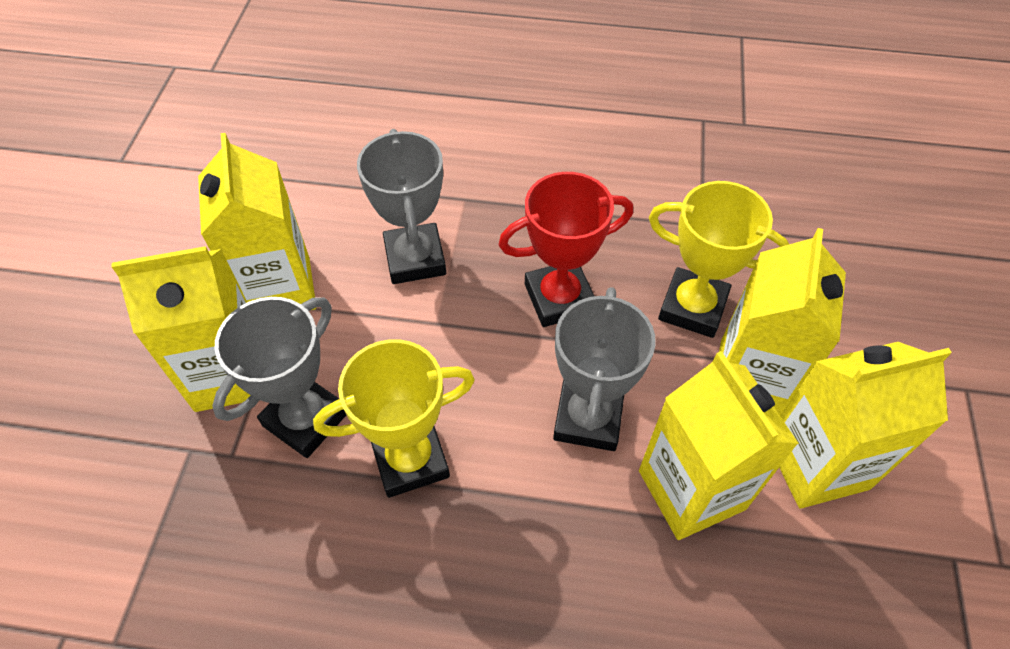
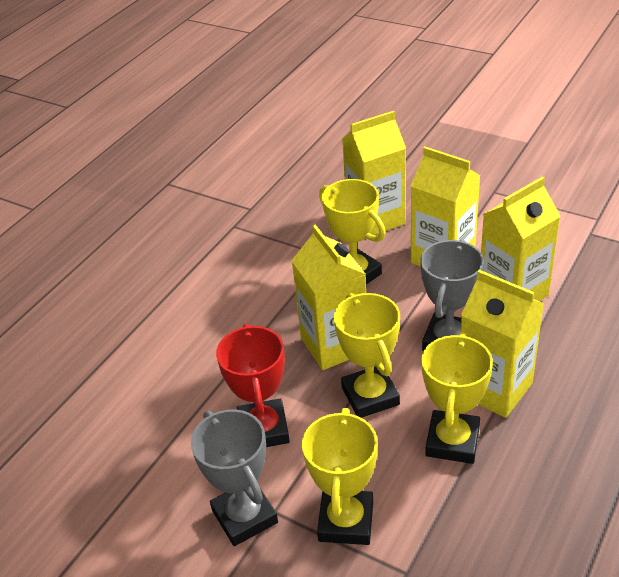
grey trophy: 3 -> 2
yellow trophy: 2 -> 4

